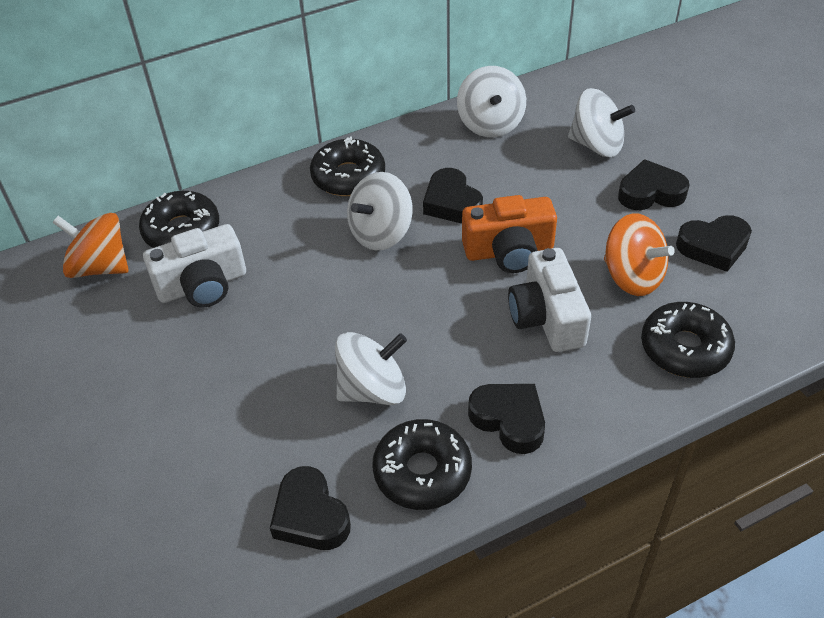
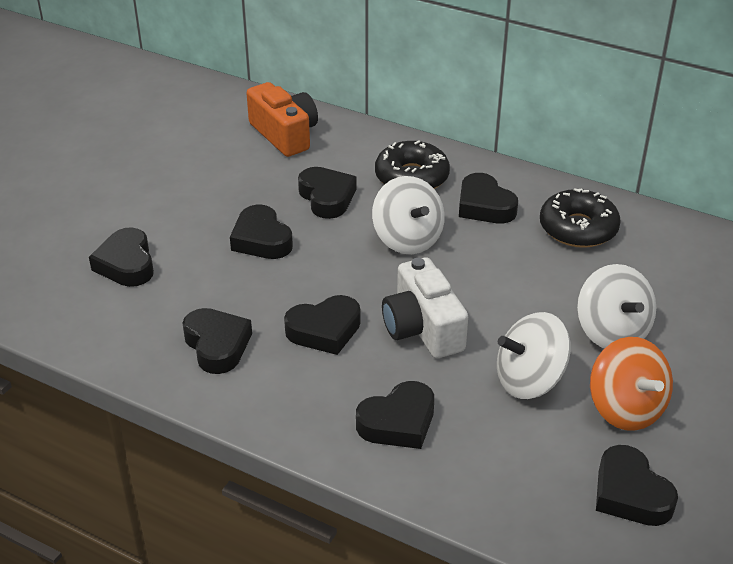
black donut: 4 -> 2
black heart: 5 -> 8
orange spinning top: 2 -> 1
white camera: 2 -> 1
white spinning top: 4 -> 3

